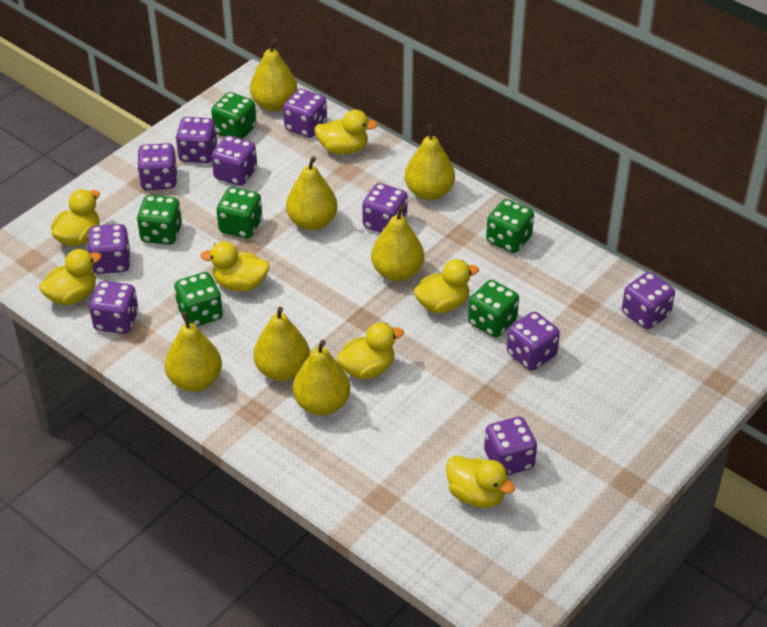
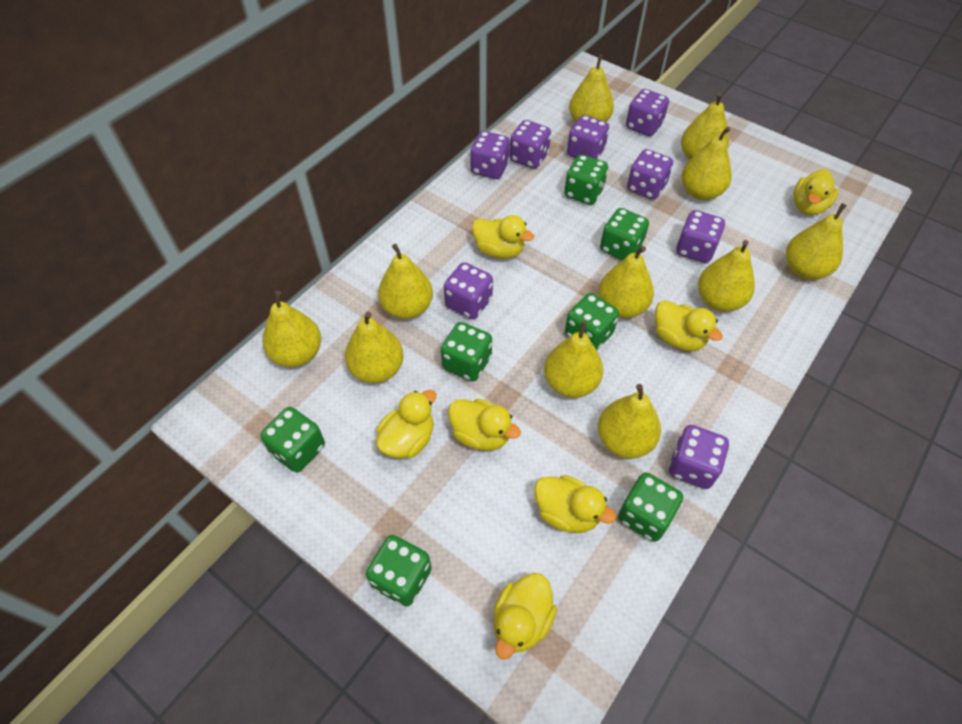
green dice: 6 -> 7
purple dice: 10 -> 8
yellow pear: 7 -> 11

